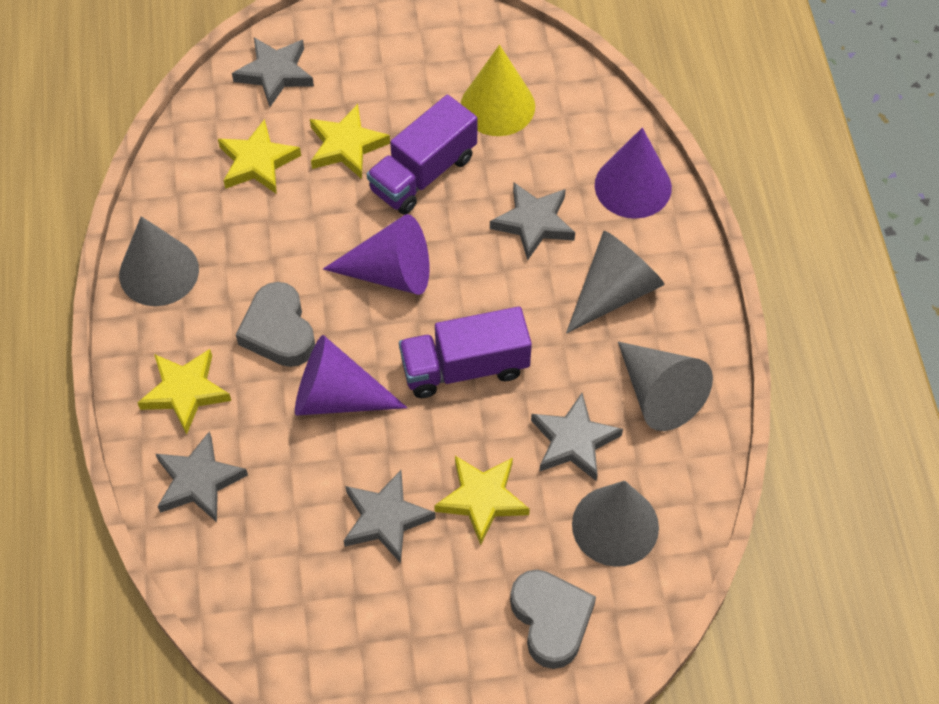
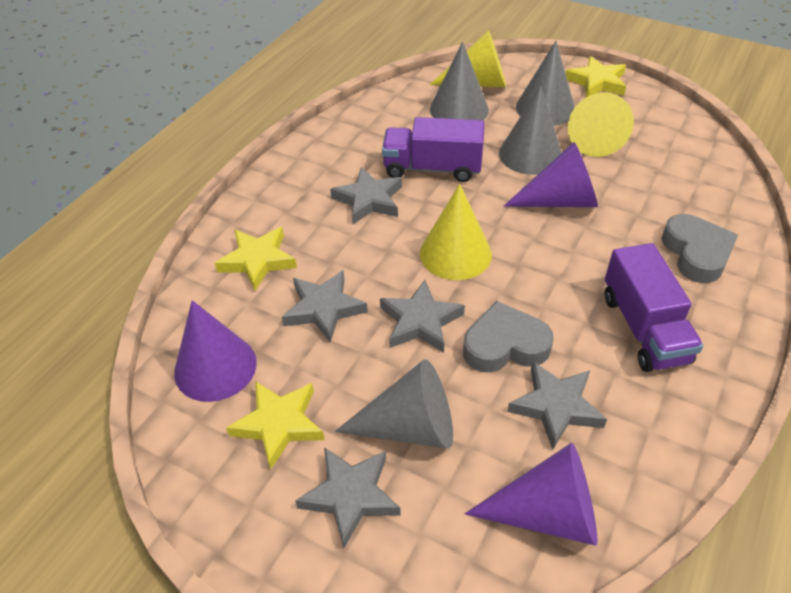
yellow cone: 1 -> 3
yellow star: 4 -> 3

